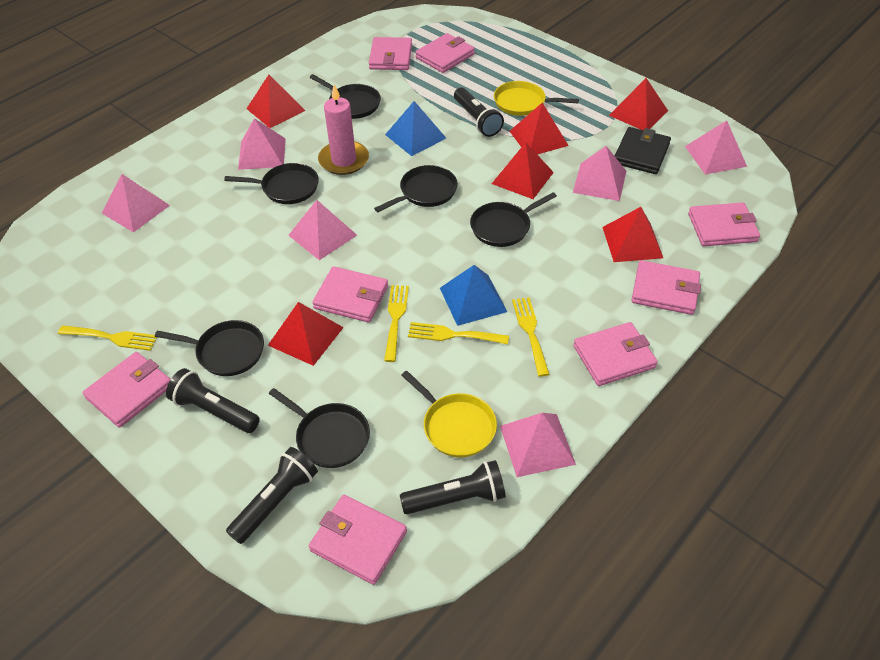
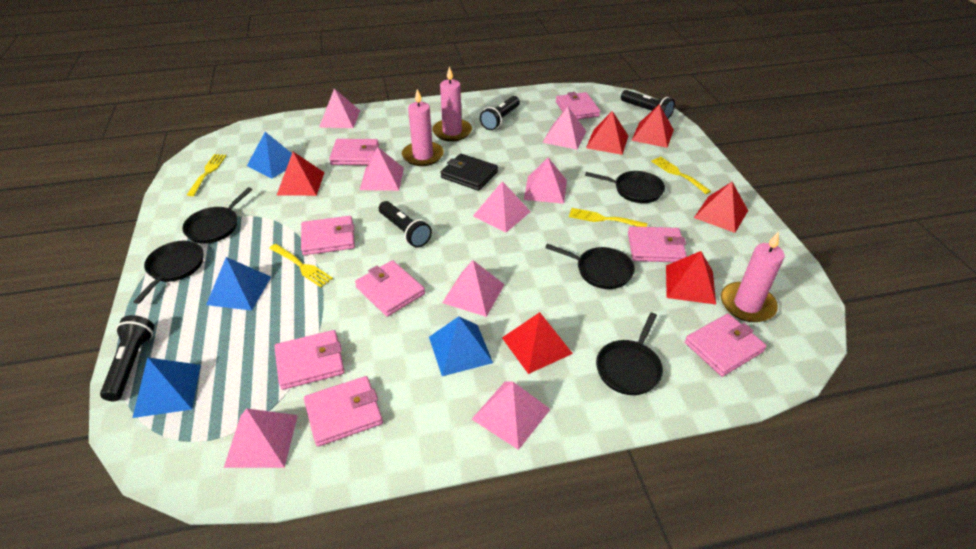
black pan: 6 -> 5
blue pyramid: 2 -> 4
pink candle: 1 -> 3
pink pyramid: 6 -> 8
yellow pan: 2 -> 0

